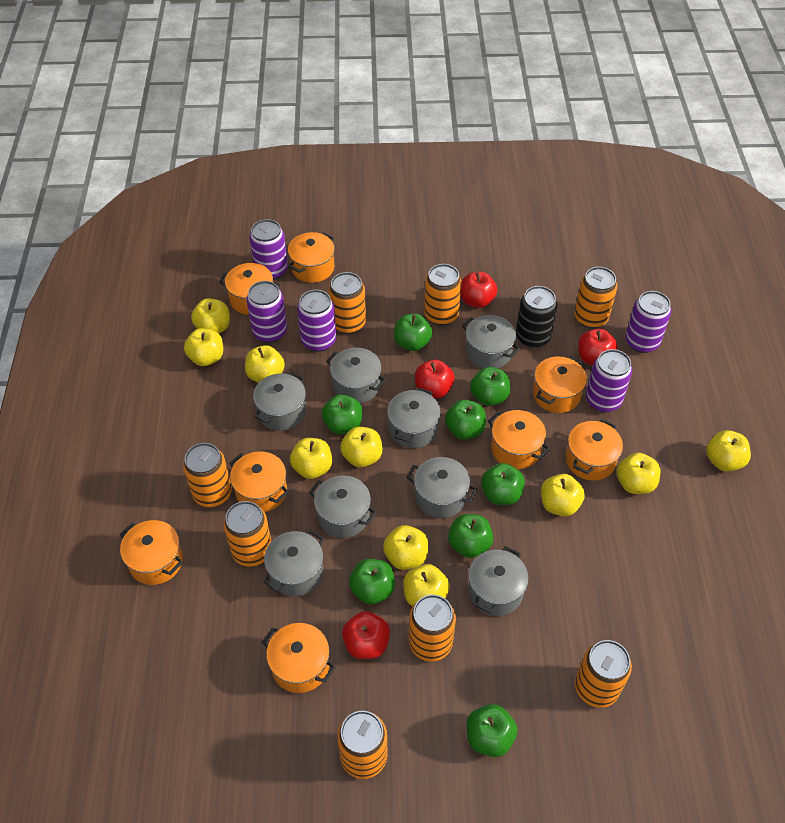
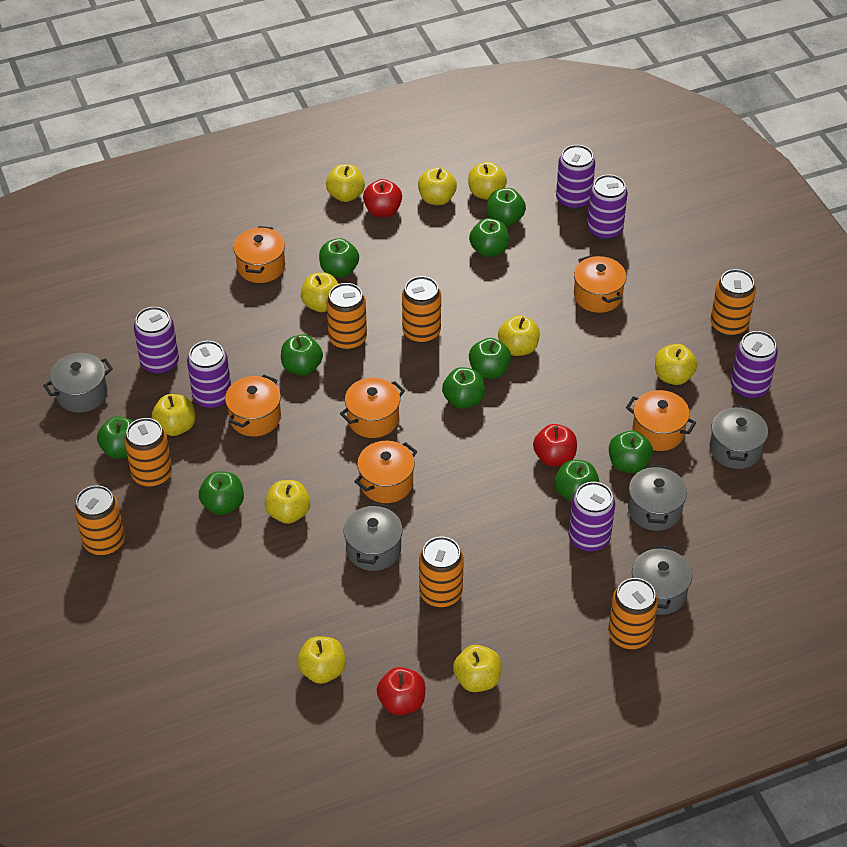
black can: 1 -> 0
green apple: 8 -> 10
grey pot: 8 -> 5
orange can: 8 -> 7
orange pot: 8 -> 6
purple can: 5 -> 6
red apple: 4 -> 3

